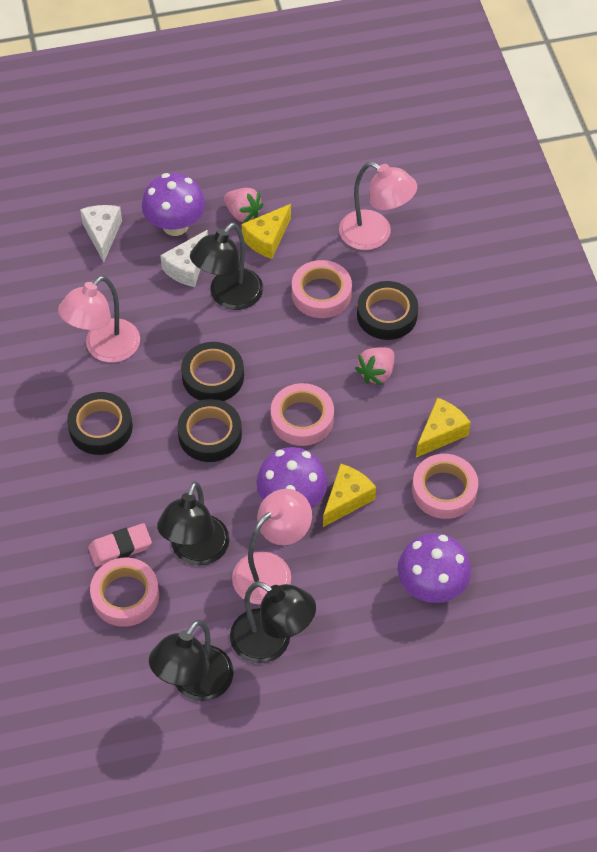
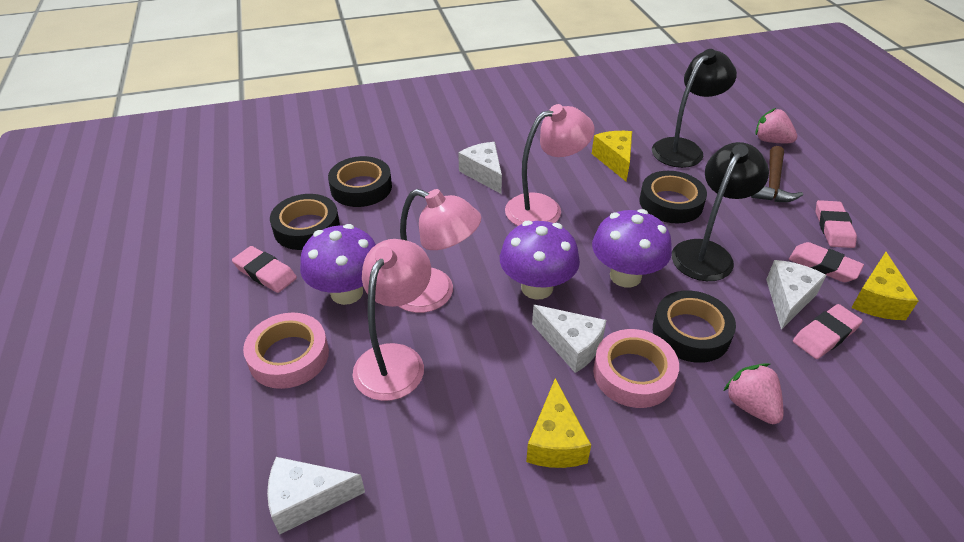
black lamp: 4 -> 2
brown hammer: 0 -> 1
pink eraser: 1 -> 4
pink tape: 4 -> 2
white cheese: 2 -> 4

